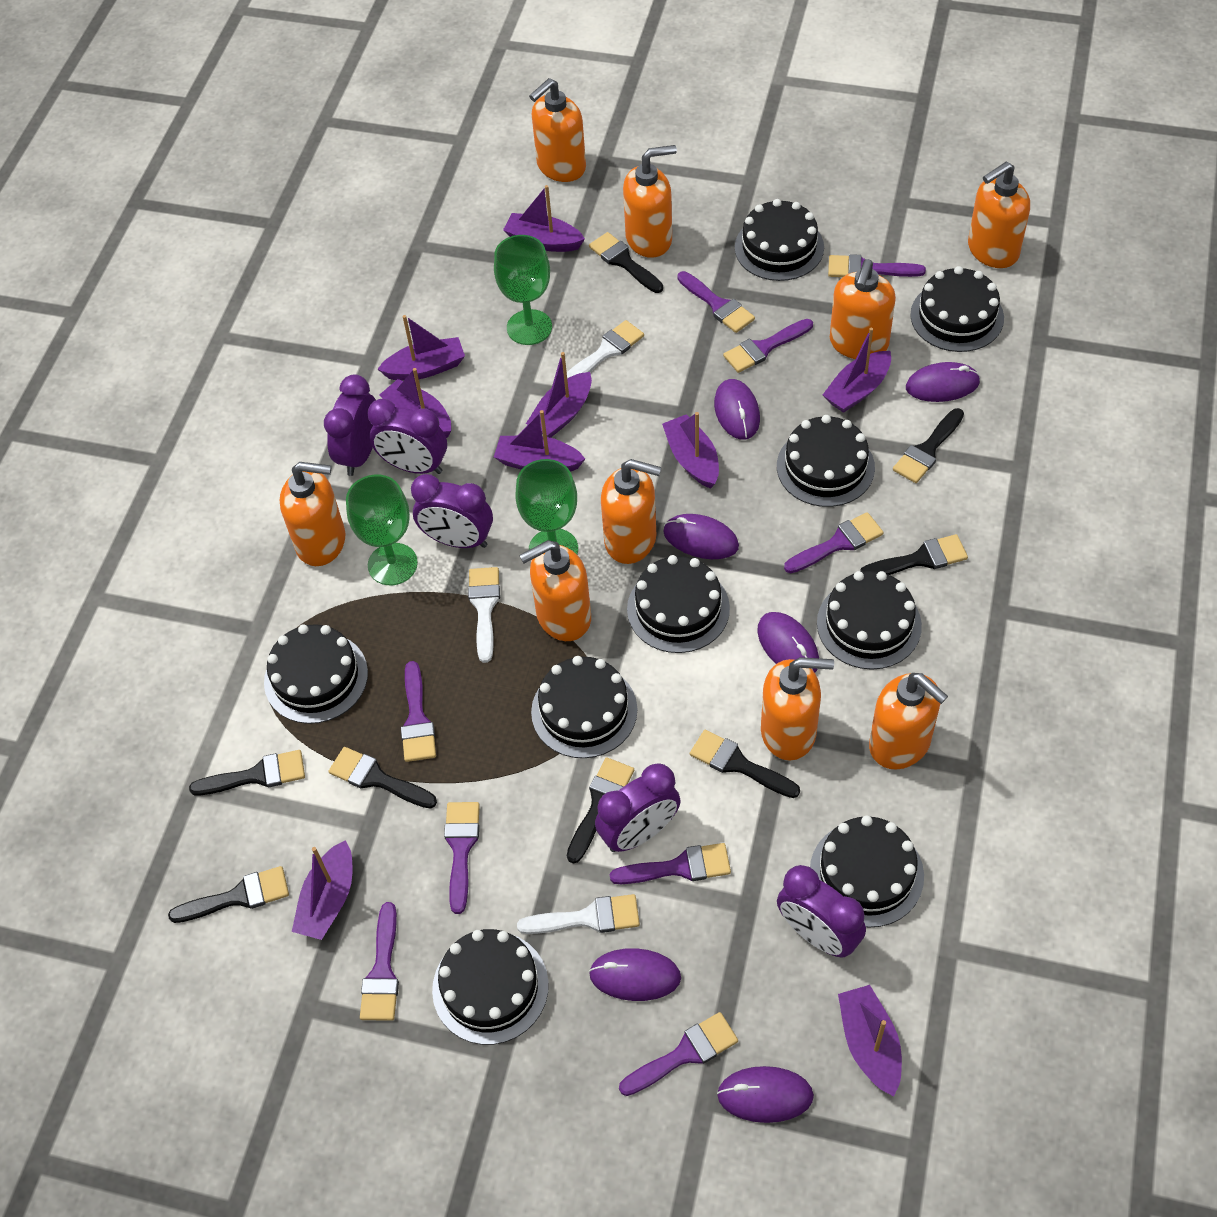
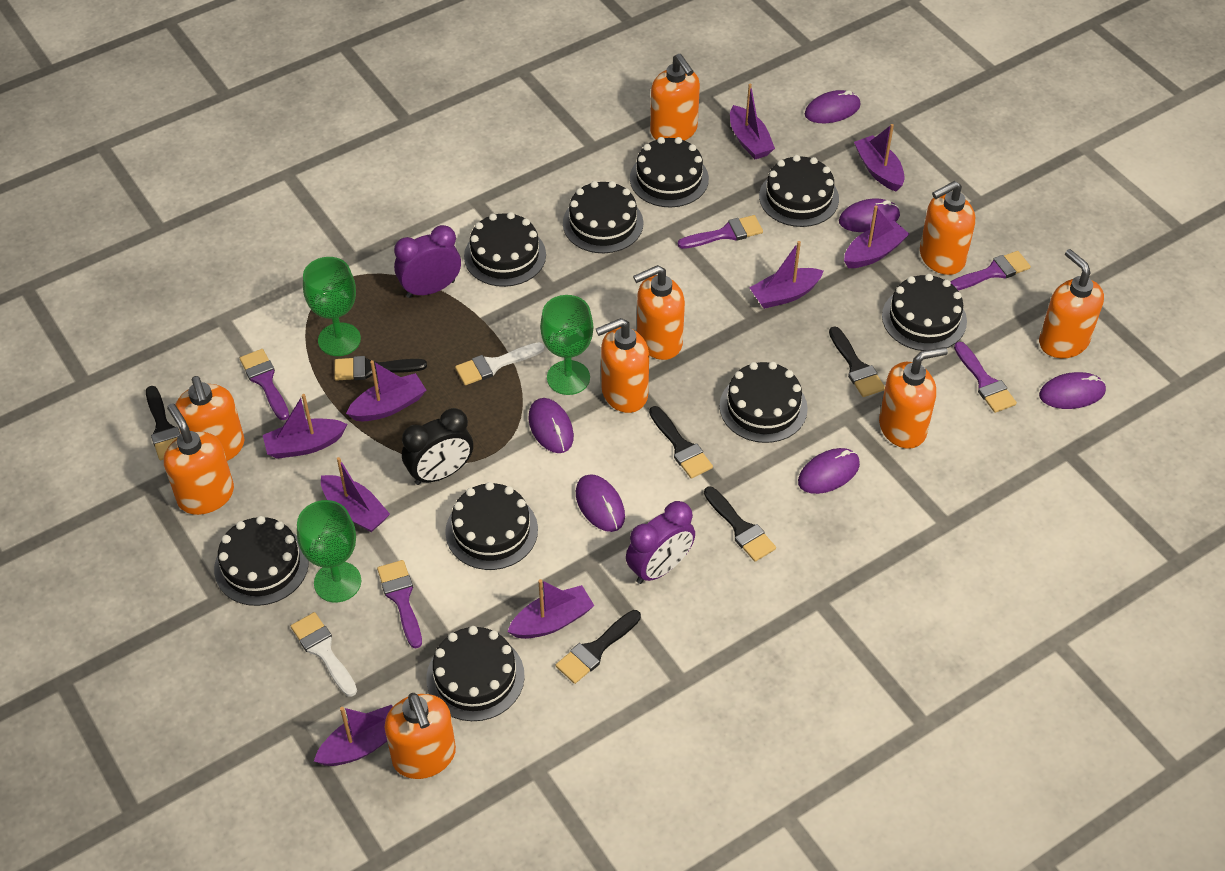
black brush: 8 -> 6
black clock: 0 -> 1
purple brush: 9 -> 5
purple clock: 5 -> 2
white brush: 3 -> 2

